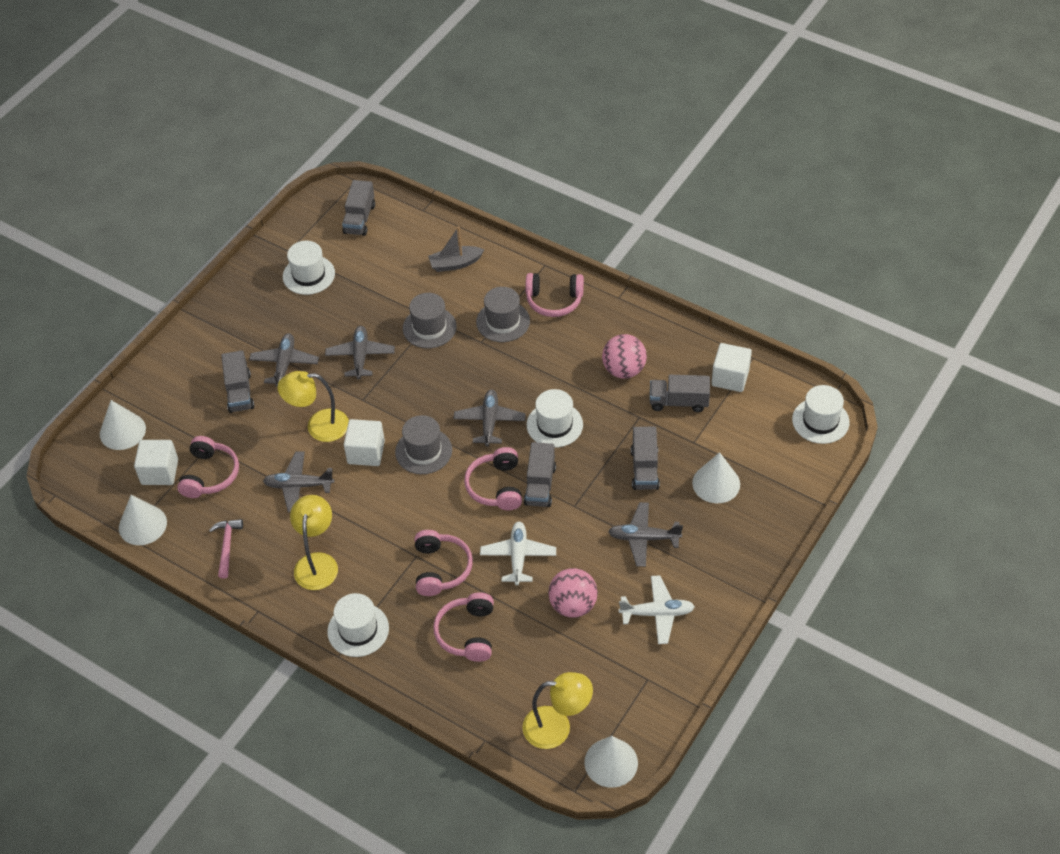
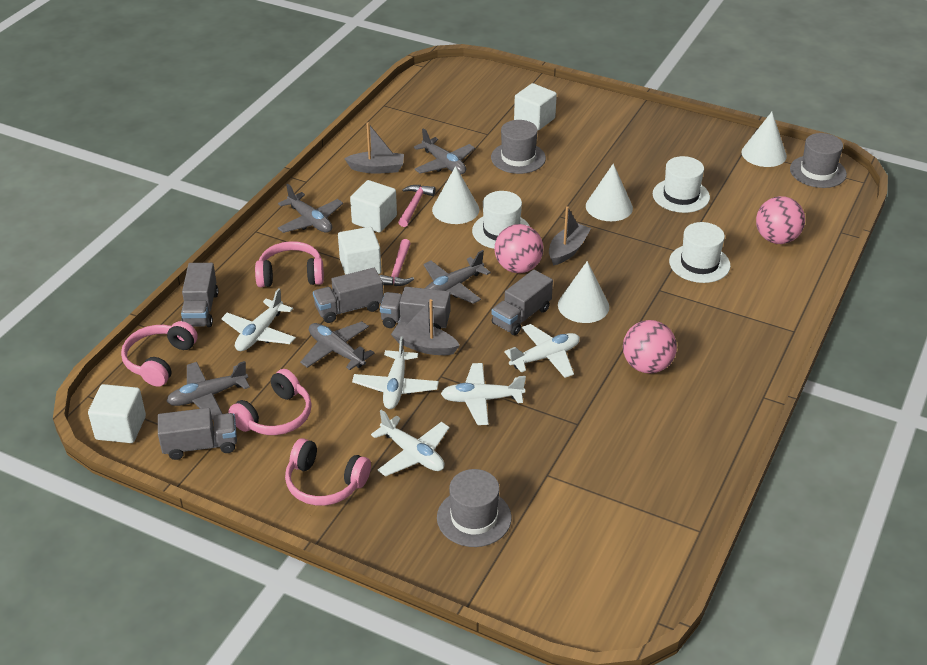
grey boat: 1 -> 3
pink ball: 2 -> 3
pink hammer: 1 -> 2
pink headphones: 5 -> 4
white cube: 3 -> 4
white hat: 4 -> 3
white plane: 2 -> 5
yellow lamp: 3 -> 0

